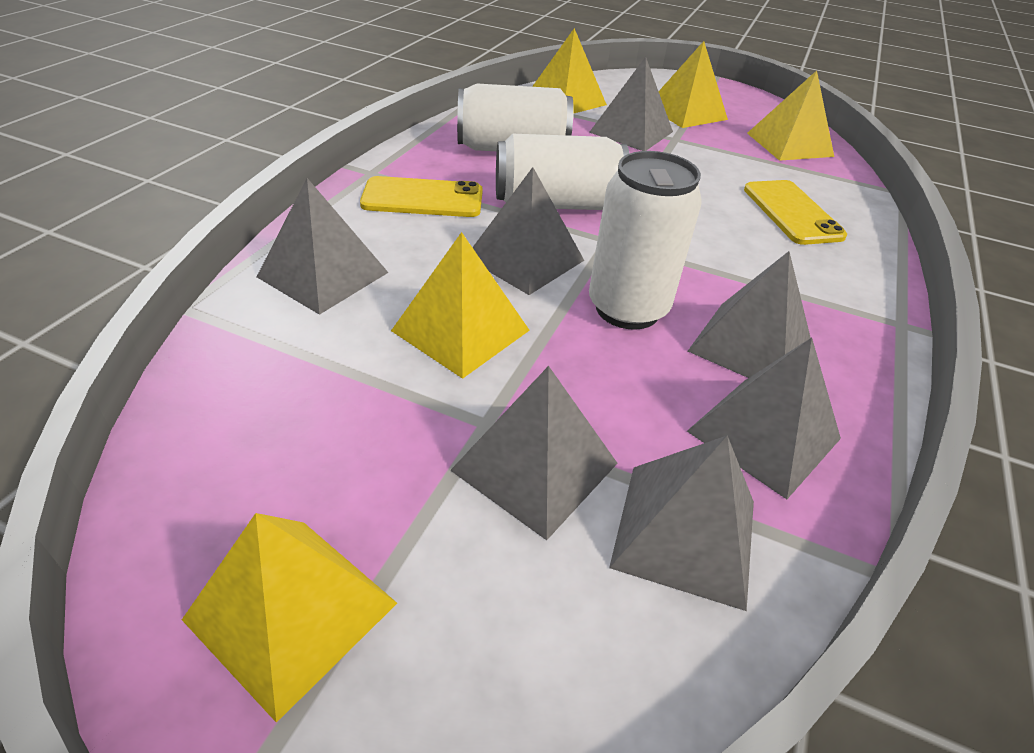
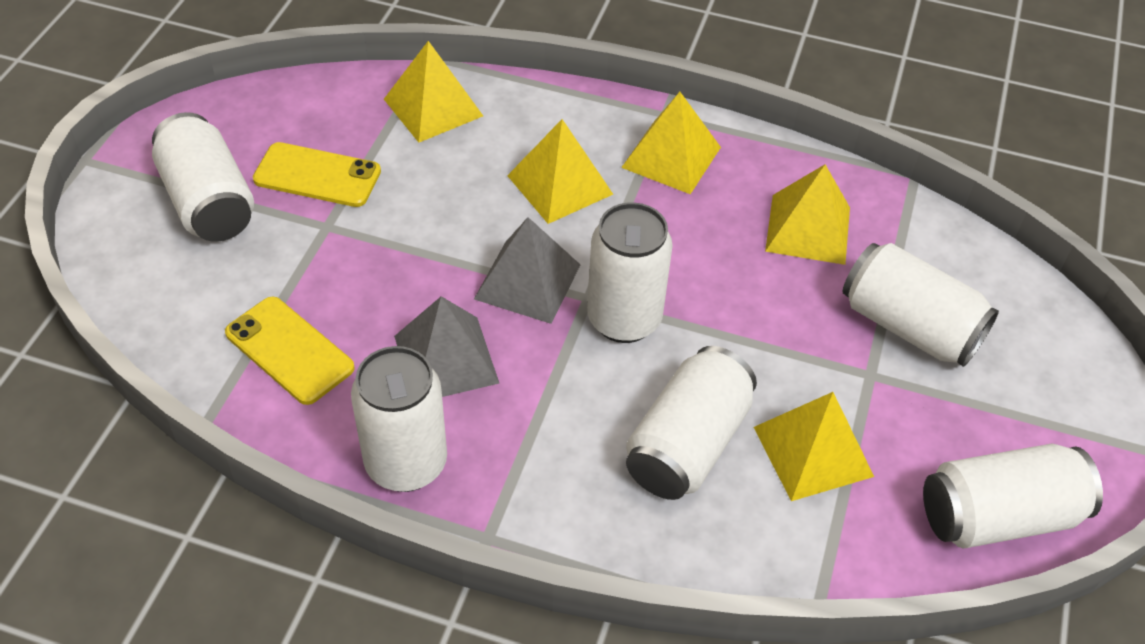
grey pyramid: 7 -> 2
white can: 3 -> 6

